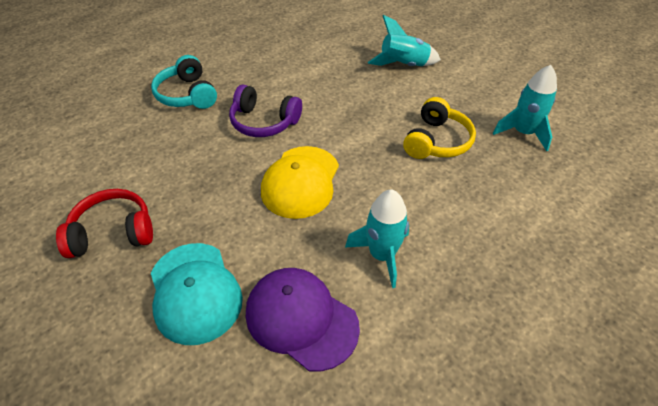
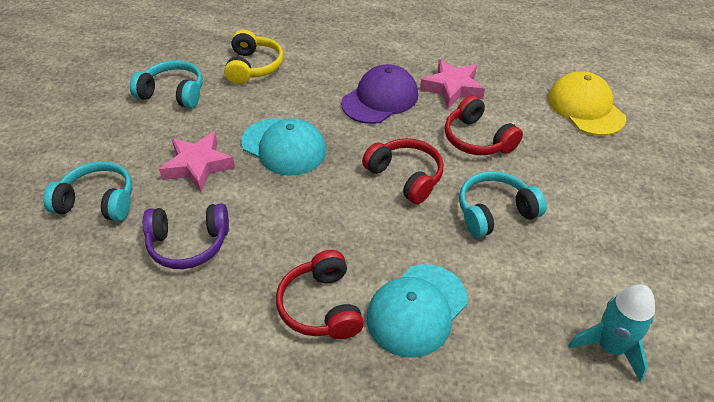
pink star: 0 -> 2
red headphones: 1 -> 3
turquoise cap: 1 -> 2
turquoise headphones: 1 -> 3
turquoise rocket: 3 -> 1

